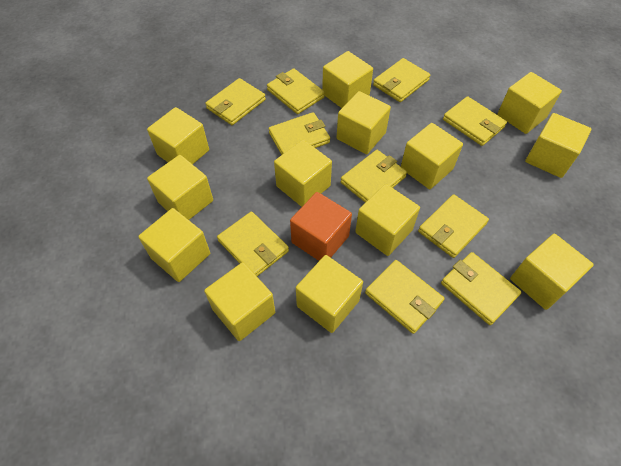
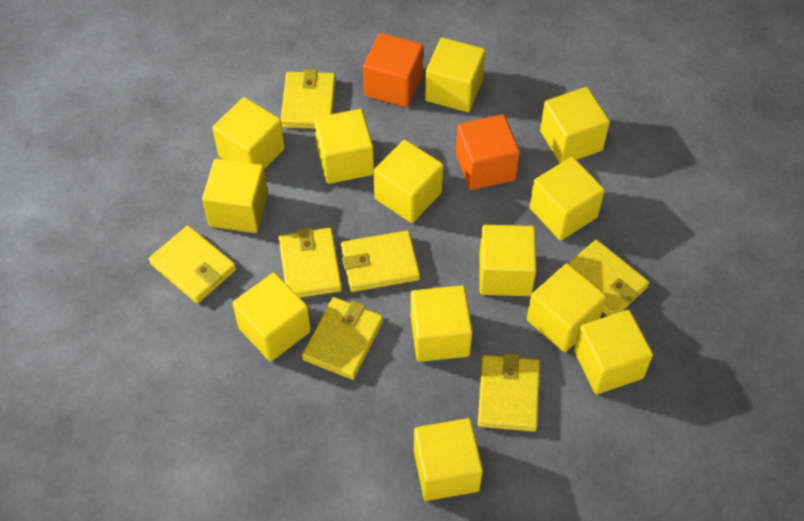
orange cube: 1 -> 2
yellow wallet: 10 -> 7

